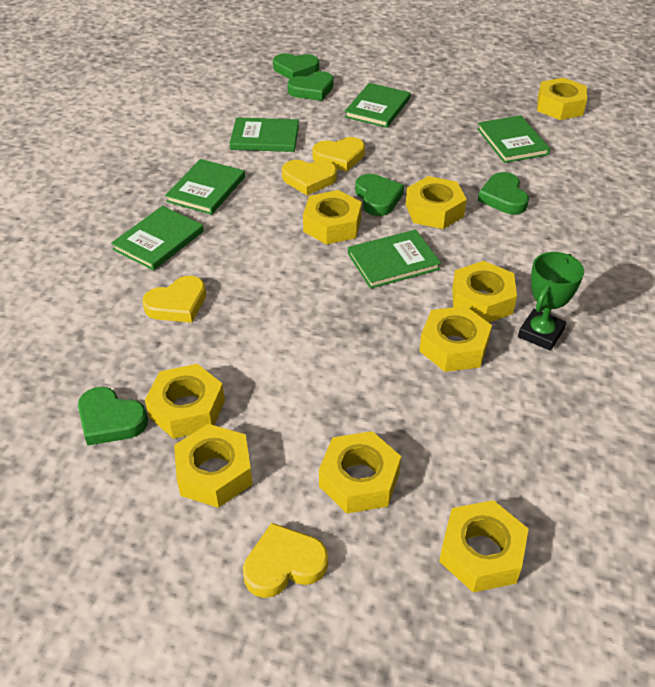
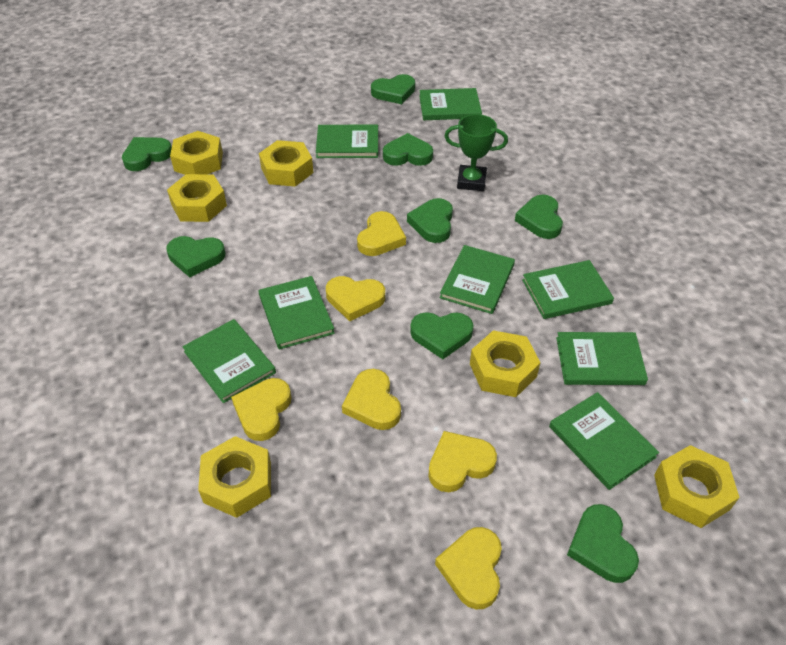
green book: 6 -> 8
green heart: 5 -> 8
yellow heart: 4 -> 6
yellow nut: 9 -> 6

